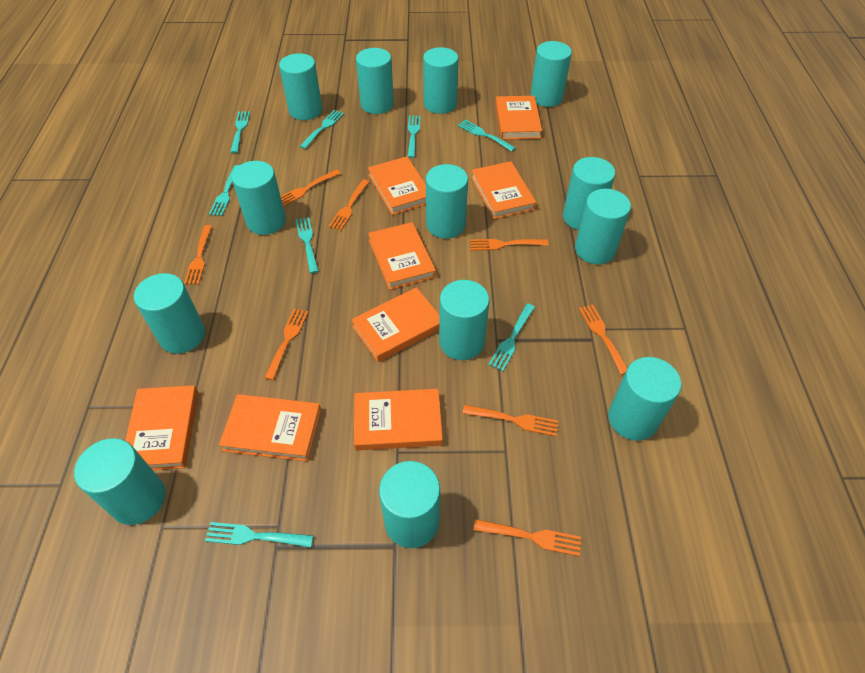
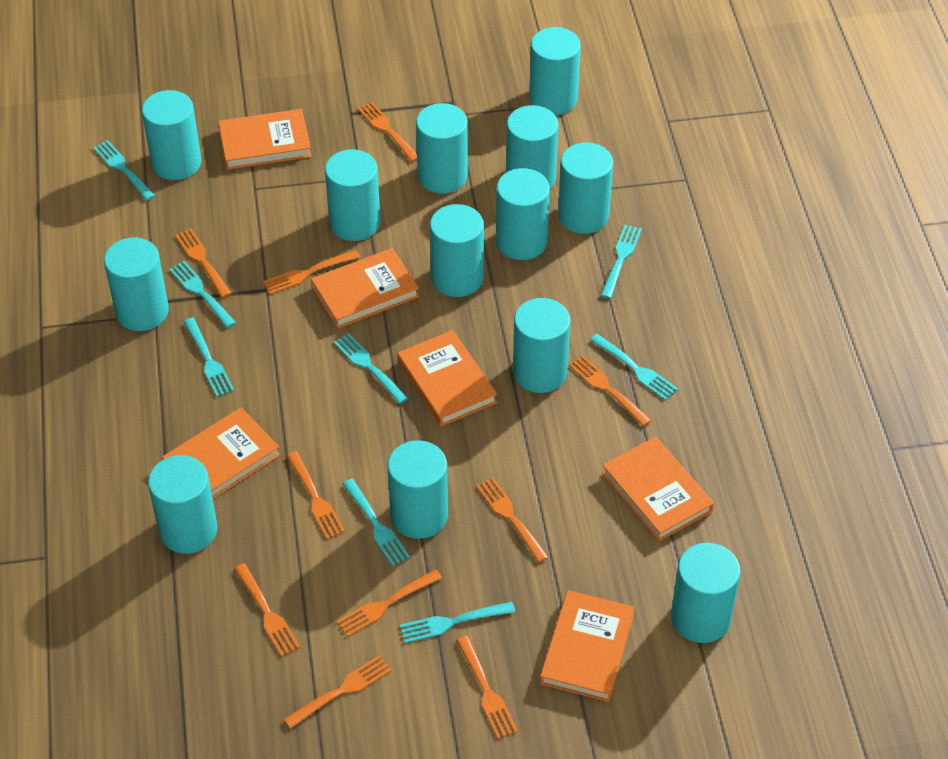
orange book: 8 -> 6
orange fork: 8 -> 10

